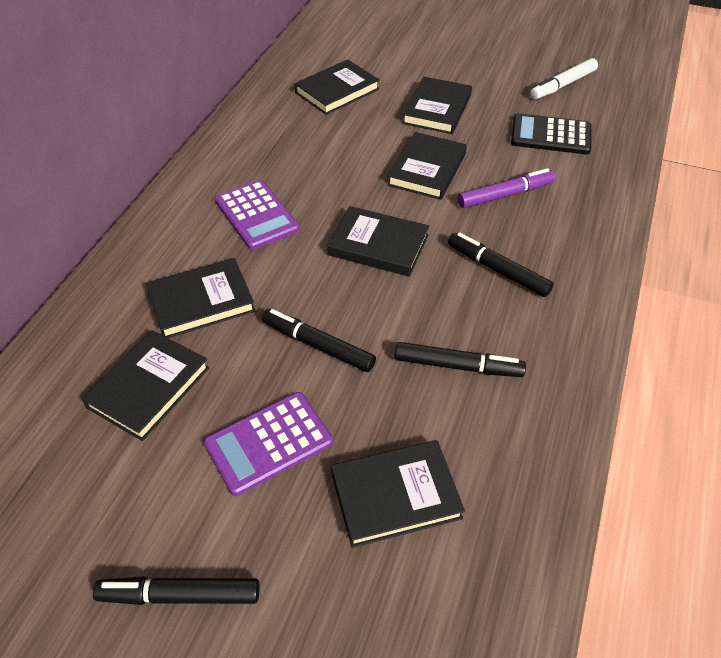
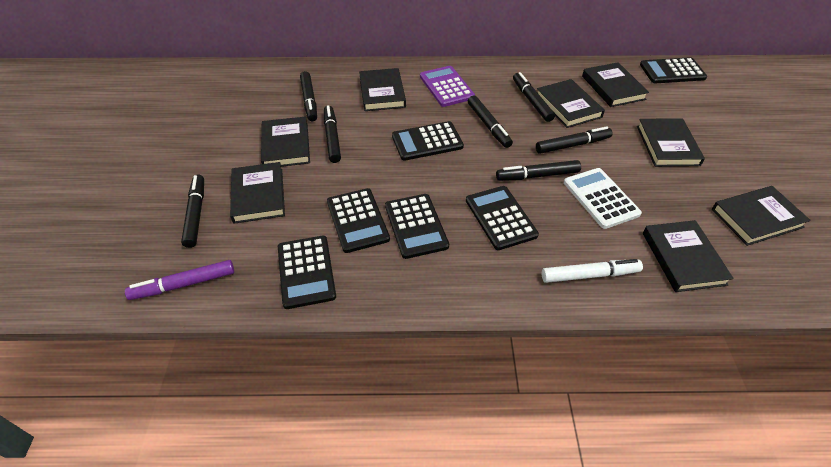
black book: 7 -> 8
black calculator: 1 -> 6
black marker: 4 -> 7
purple calculator: 2 -> 1
white calculator: 0 -> 1

